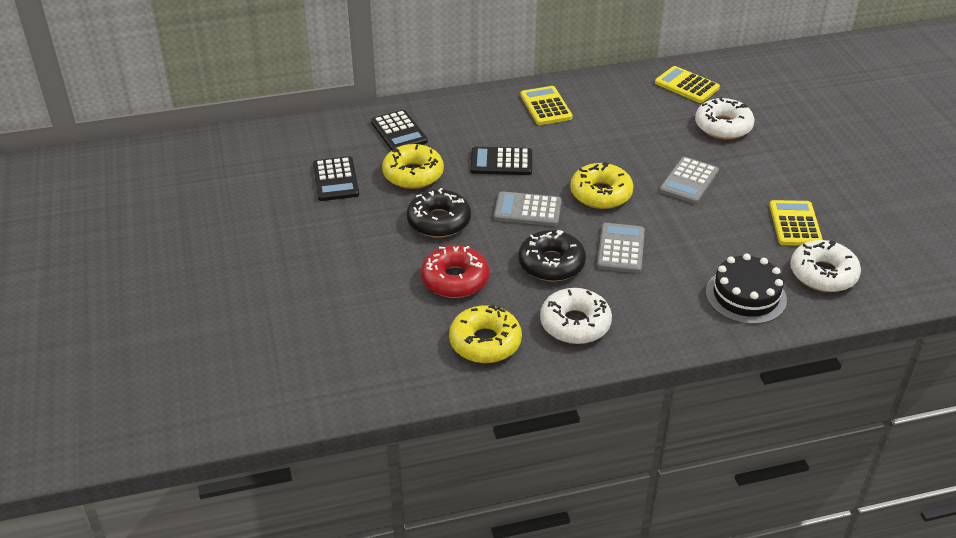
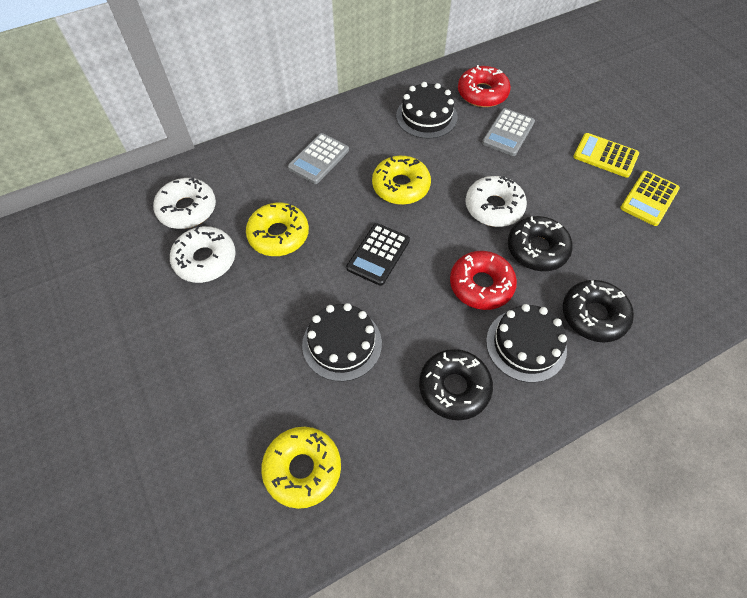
black cake: 1 -> 3
black calculator: 3 -> 1
black donut: 2 -> 3
grey calculator: 3 -> 2
red donut: 1 -> 2
yellow calculator: 3 -> 2

